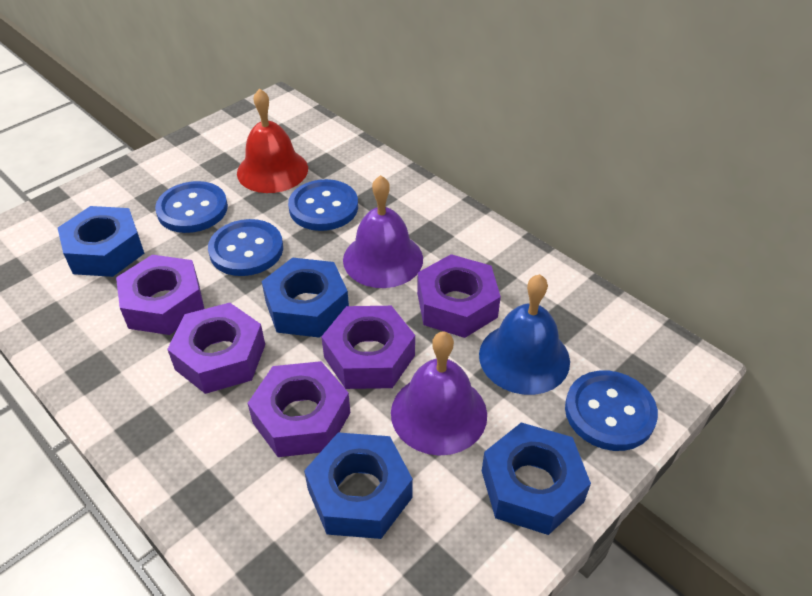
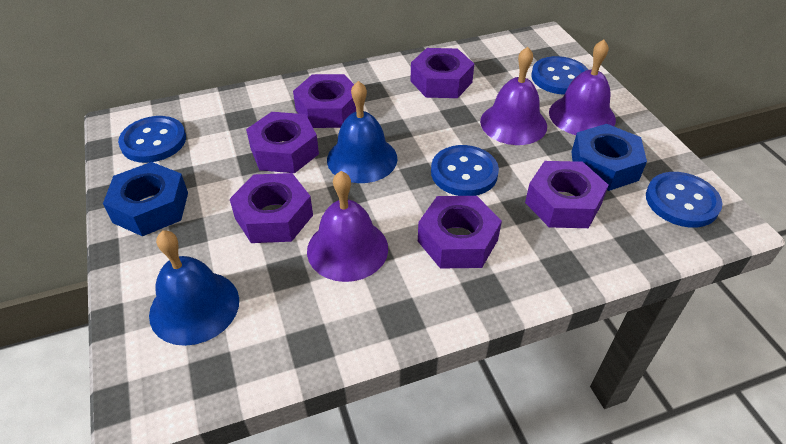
blue bell: 1 -> 2
blue nut: 4 -> 2
purple bell: 2 -> 3
purple nut: 5 -> 6
red bell: 1 -> 0

